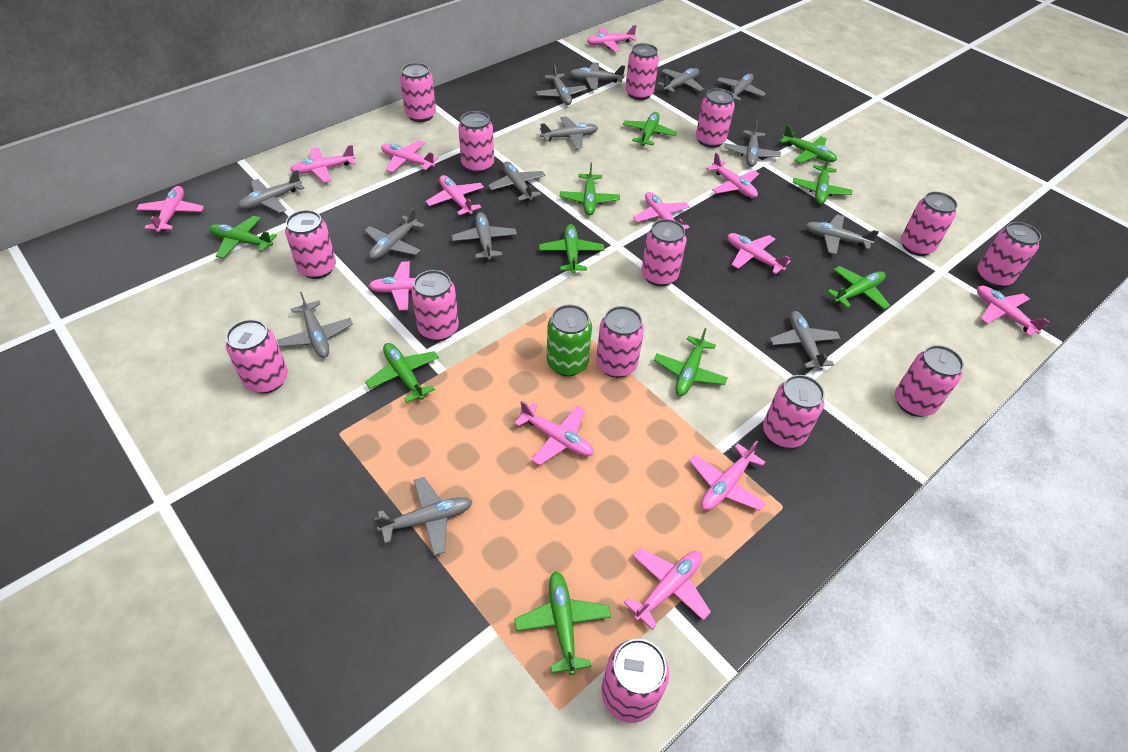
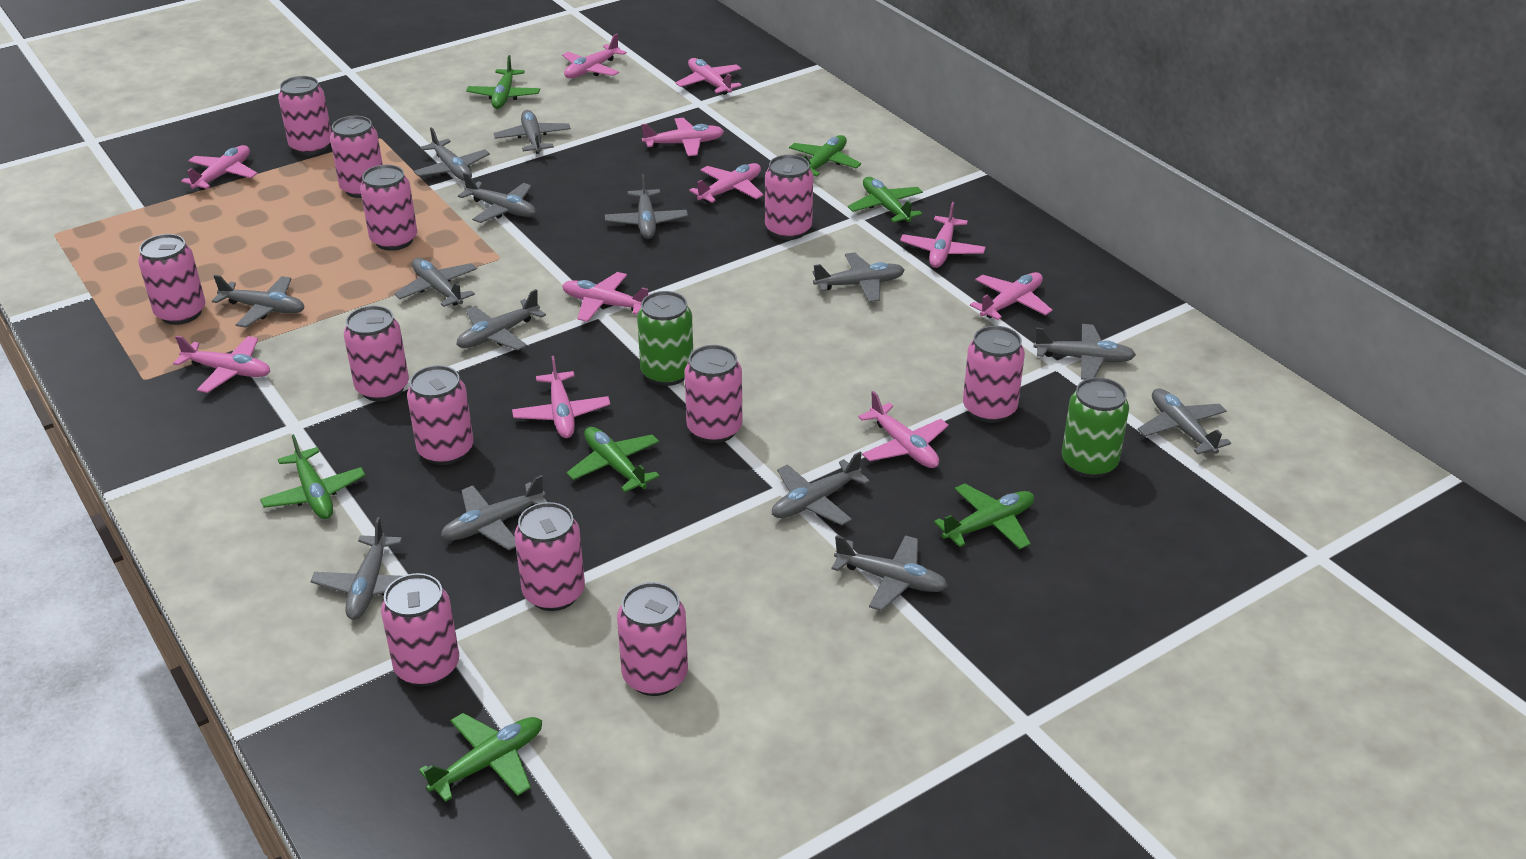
green can: 1 -> 2
green plane: 10 -> 7
pink can: 14 -> 12
pink plane: 13 -> 11

